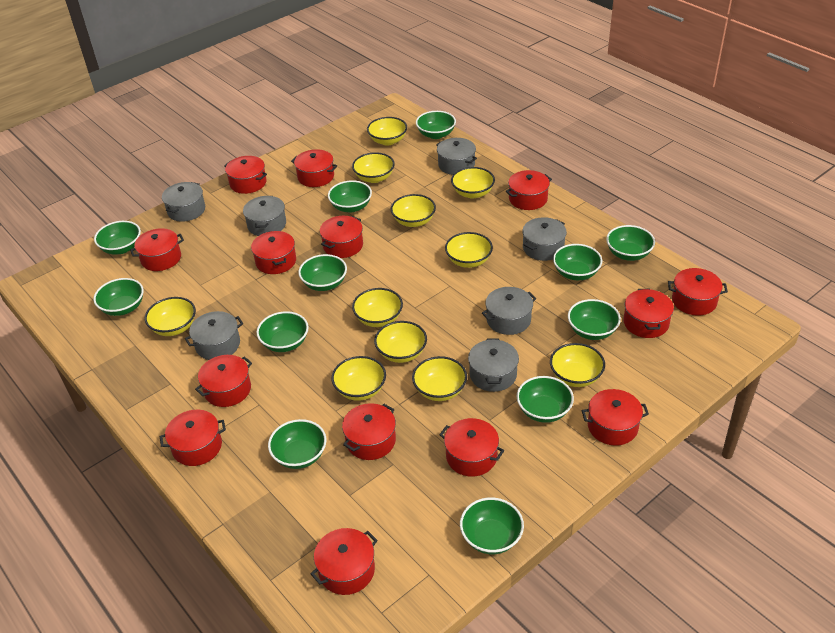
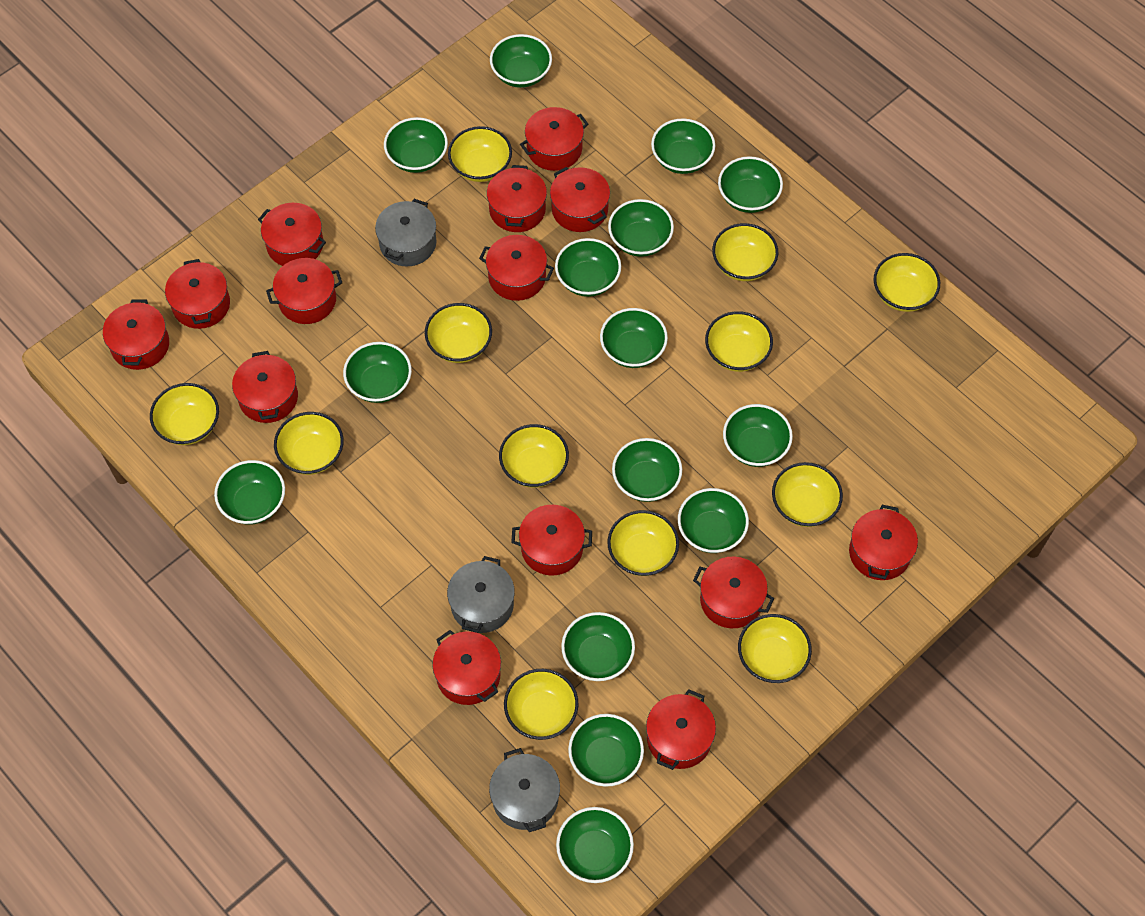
green bowl: 12 -> 15
grey pot: 7 -> 3
yellow bowl: 11 -> 12

